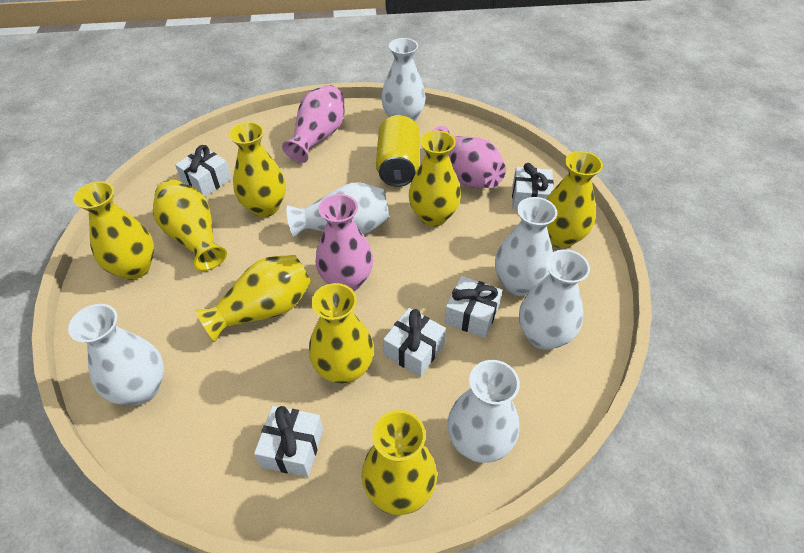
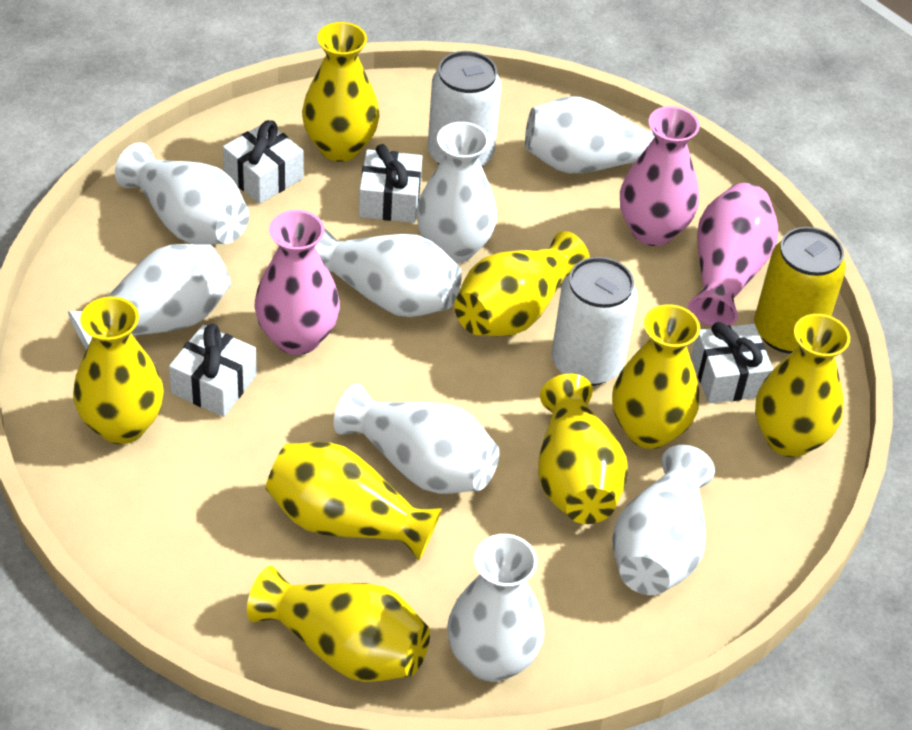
white can: 0 -> 2
white gift: 5 -> 4
white vase: 6 -> 8

